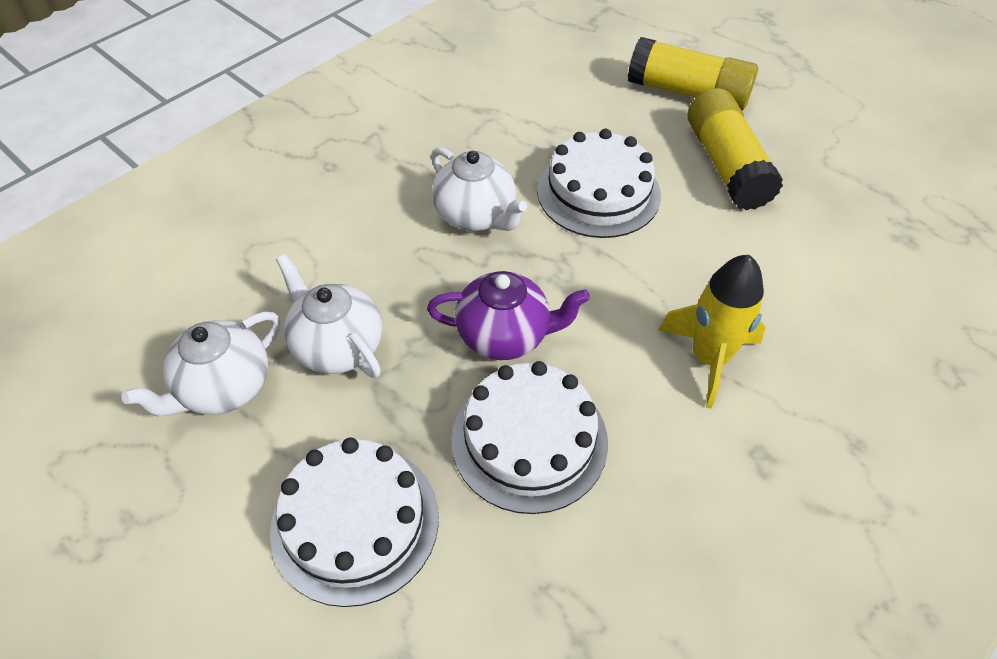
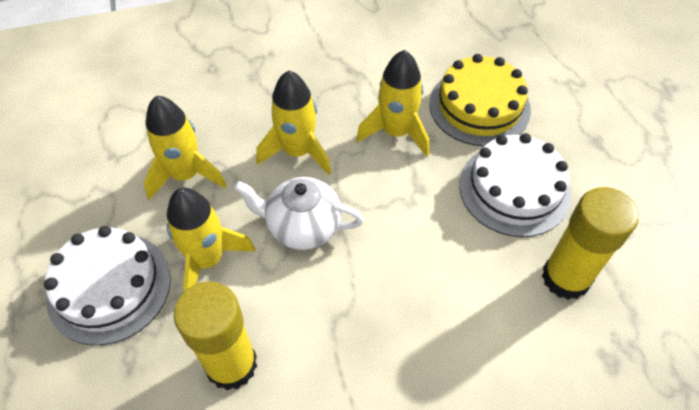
purple teapot: 1 -> 0
white cake: 3 -> 2
white teapot: 3 -> 1
yellow cake: 0 -> 1
yellow rocket: 1 -> 4

